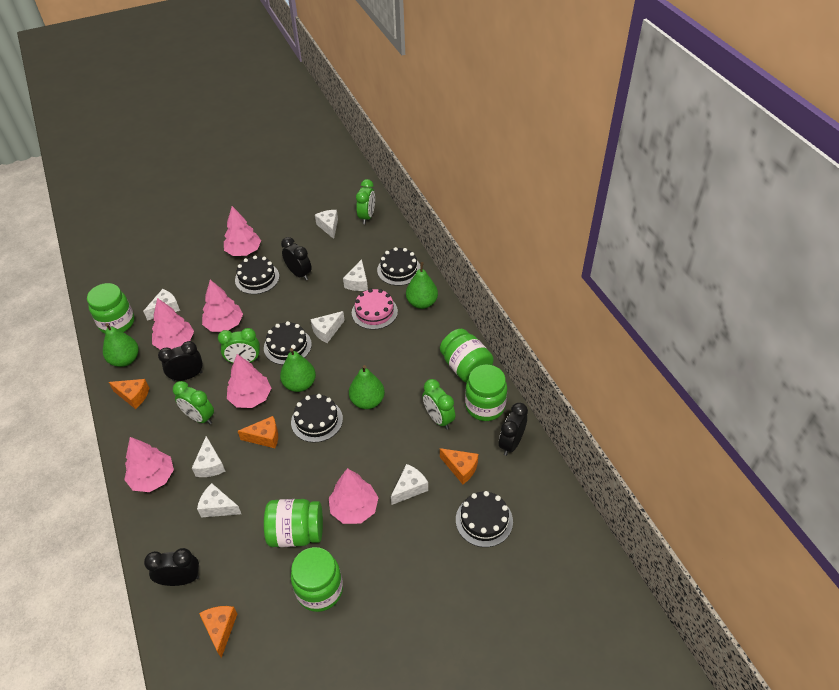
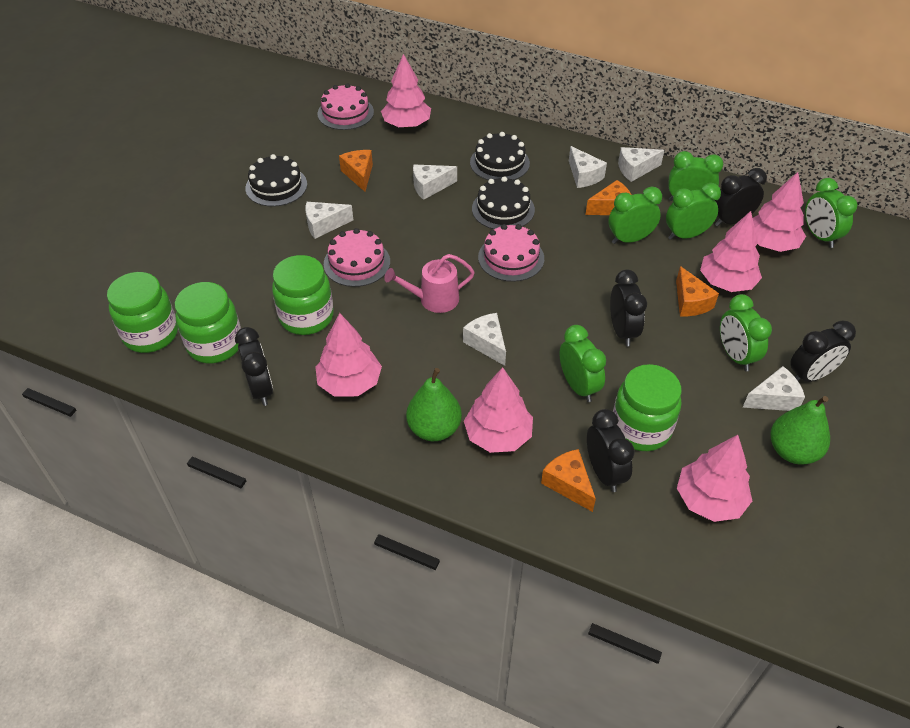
black cake: 5 -> 3
black clock: 4 -> 5
green clock: 4 -> 6
green jar: 5 -> 4
green pear: 4 -> 2
pink cake: 1 -> 3
pink watering can: 0 -> 1
white cheese: 7 -> 6

